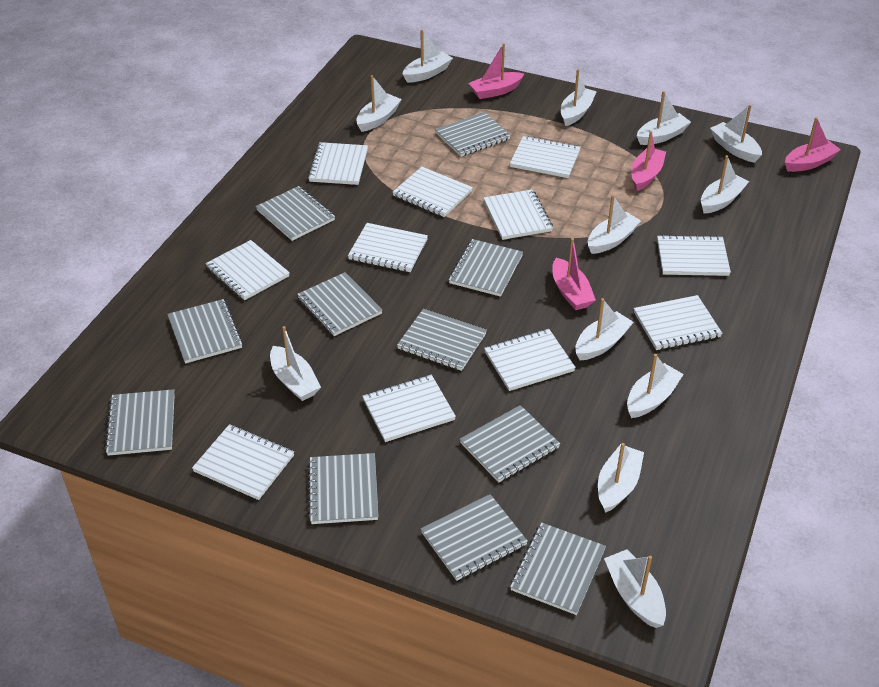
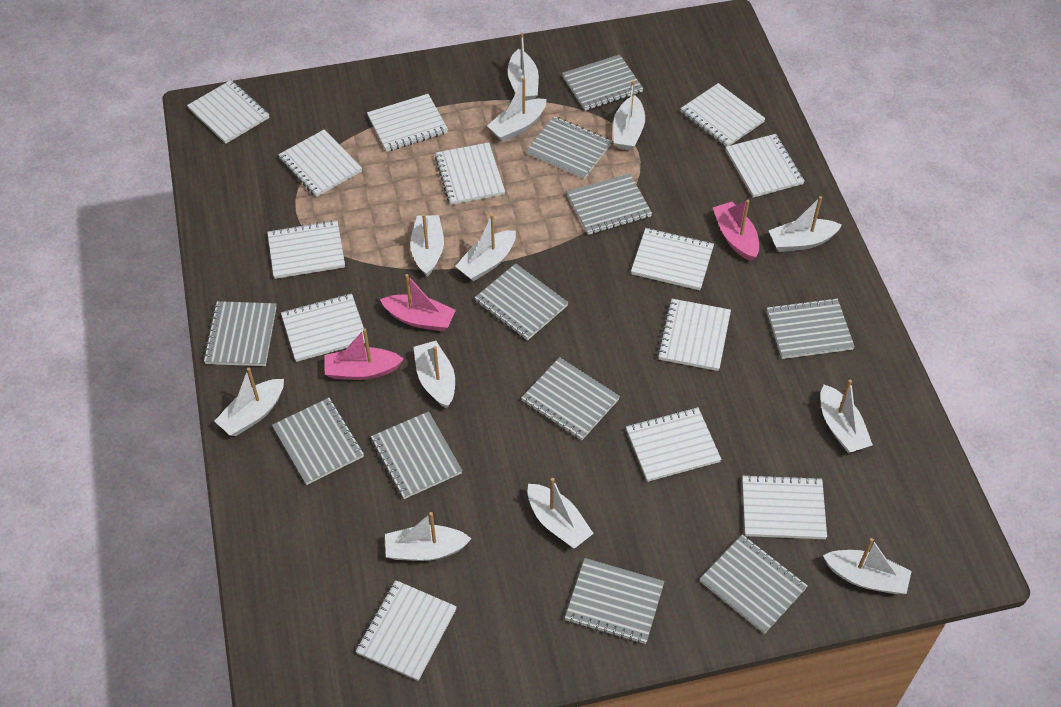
pink boat: 4 -> 3
white notebook: 11 -> 13

